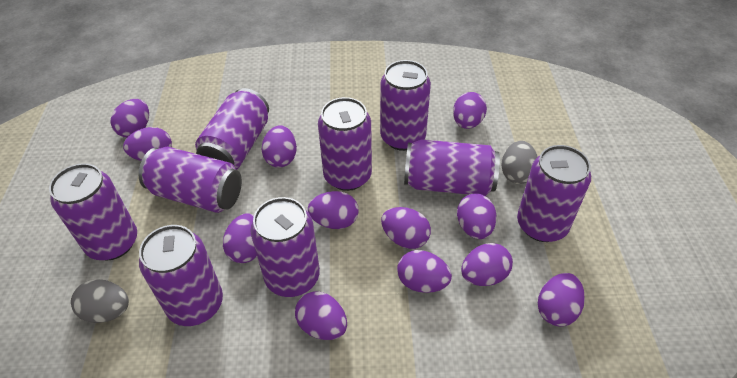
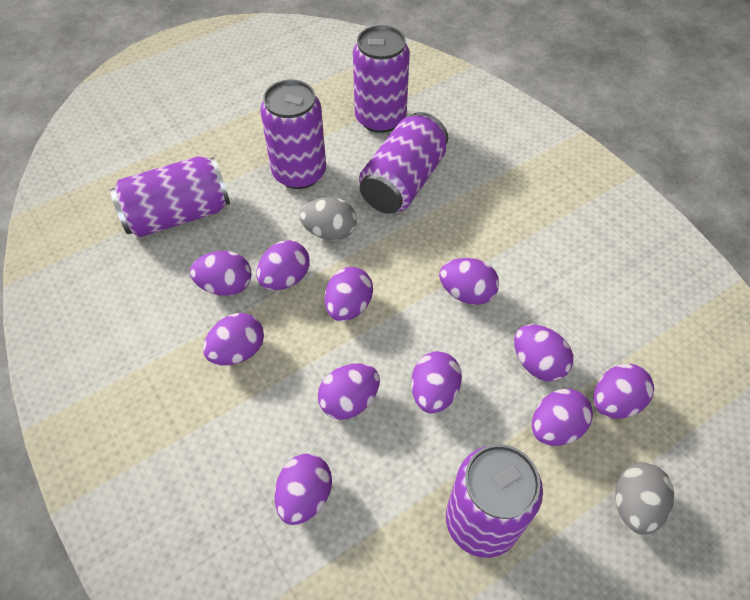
purple can: 9 -> 5
purple egg: 12 -> 11

